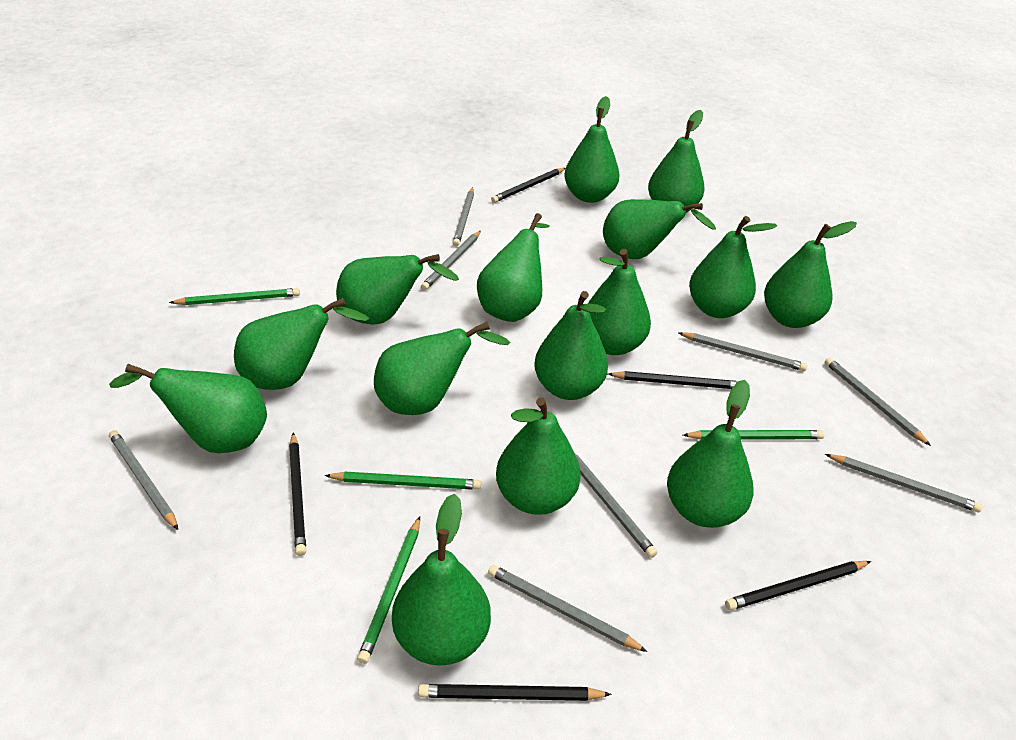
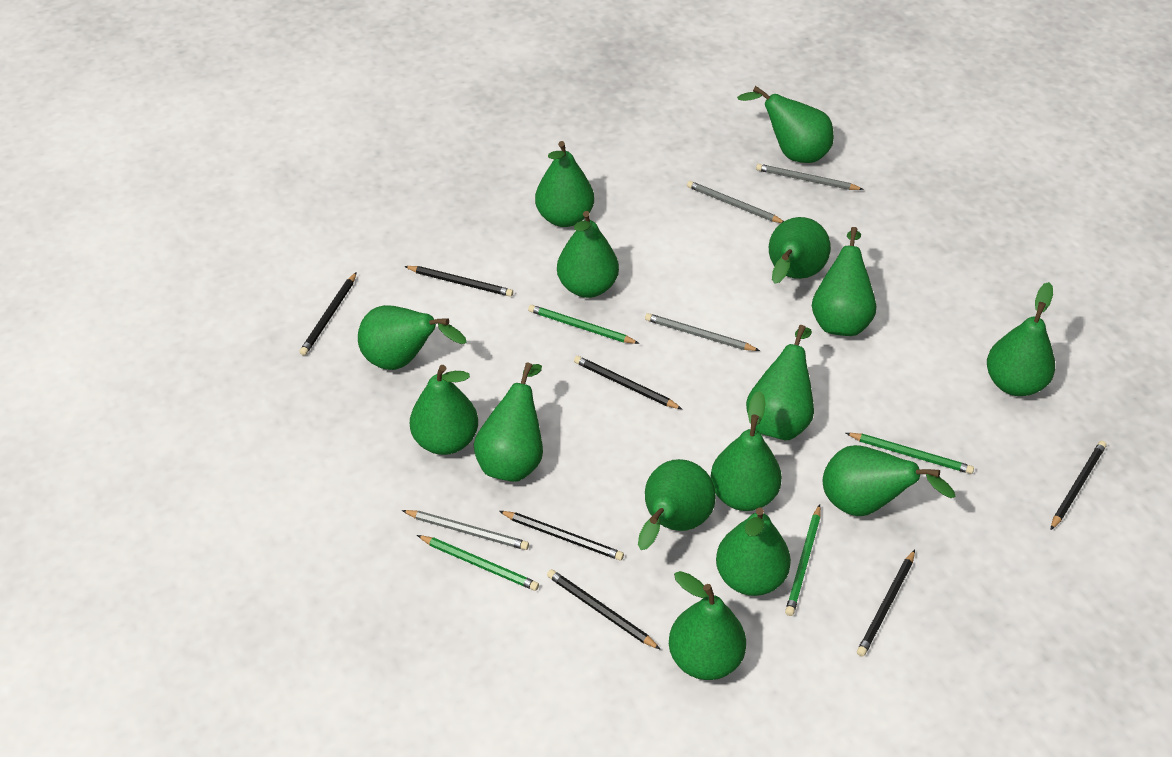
black pencil: 5 -> 7
grey pencil: 8 -> 4

